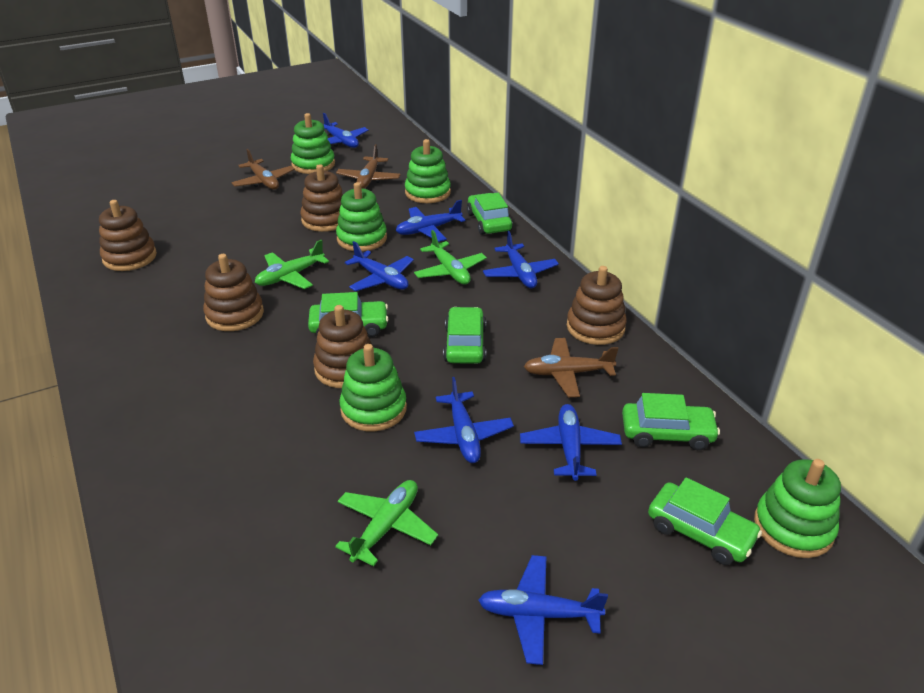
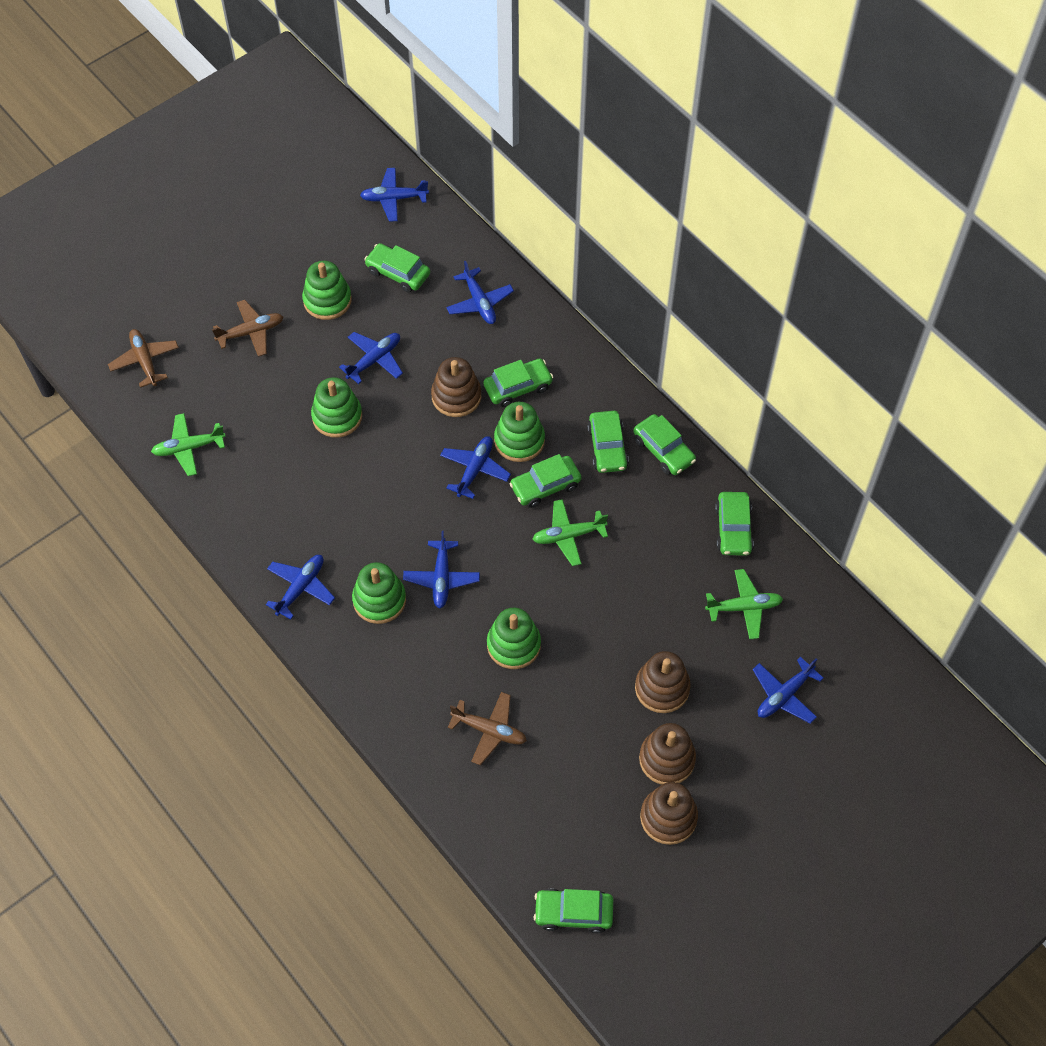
brown stacking toy: 5 -> 4
green car: 5 -> 7

